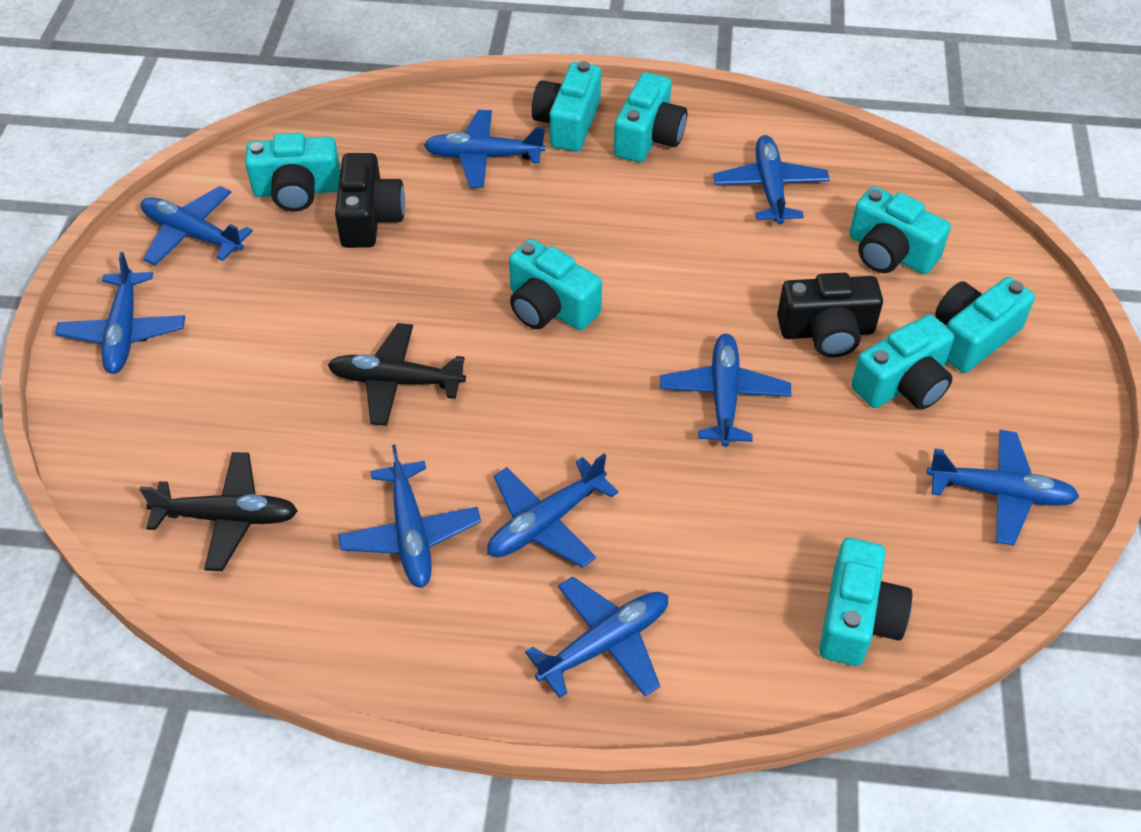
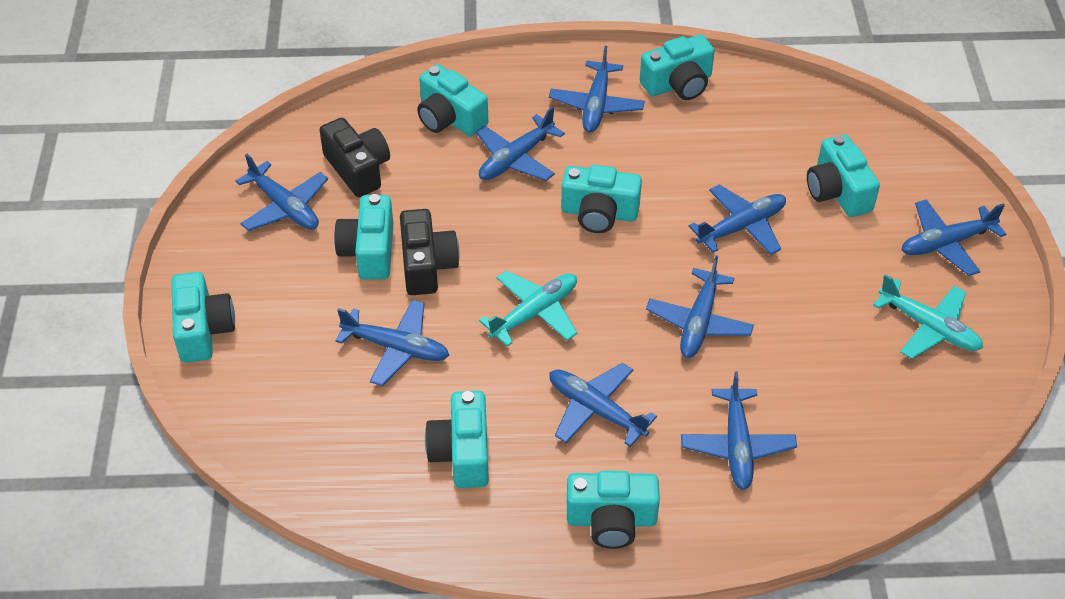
black plane: 2 -> 0
turquoise plane: 0 -> 2

